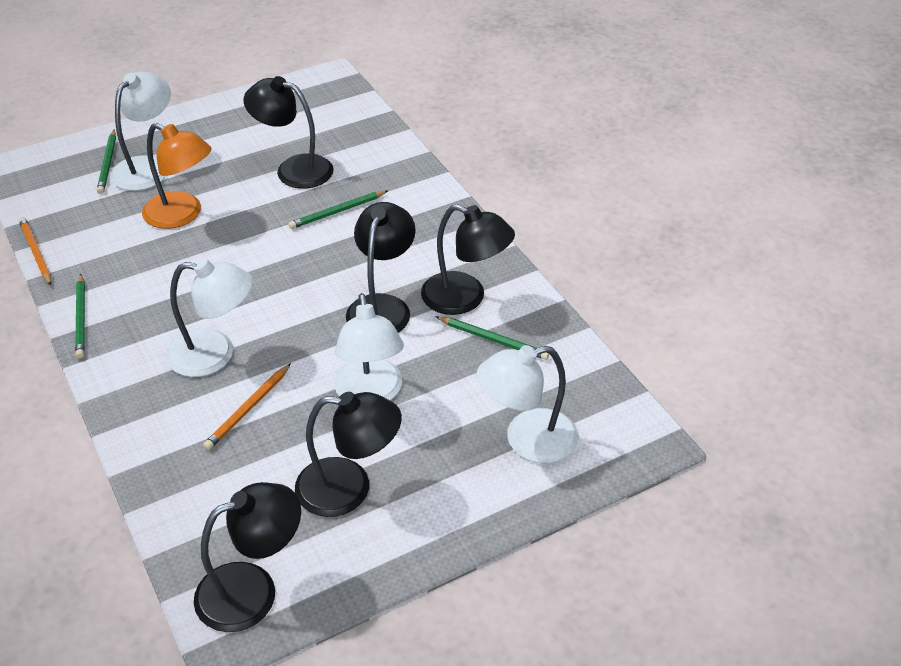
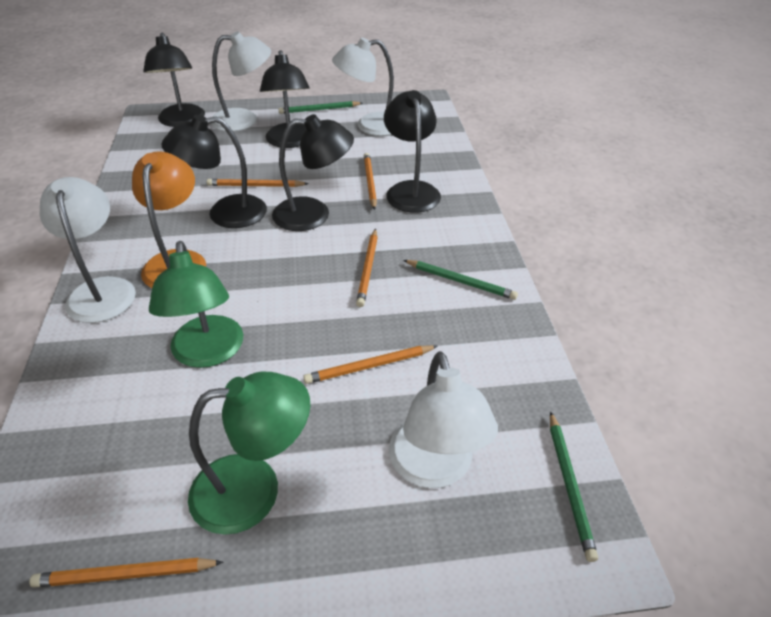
green lamp: 0 -> 2
green pencil: 4 -> 3
orange pencil: 2 -> 5

